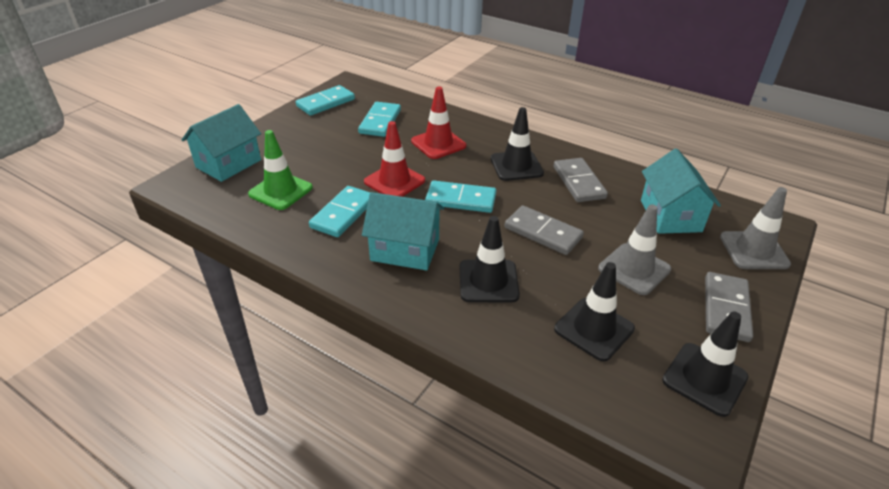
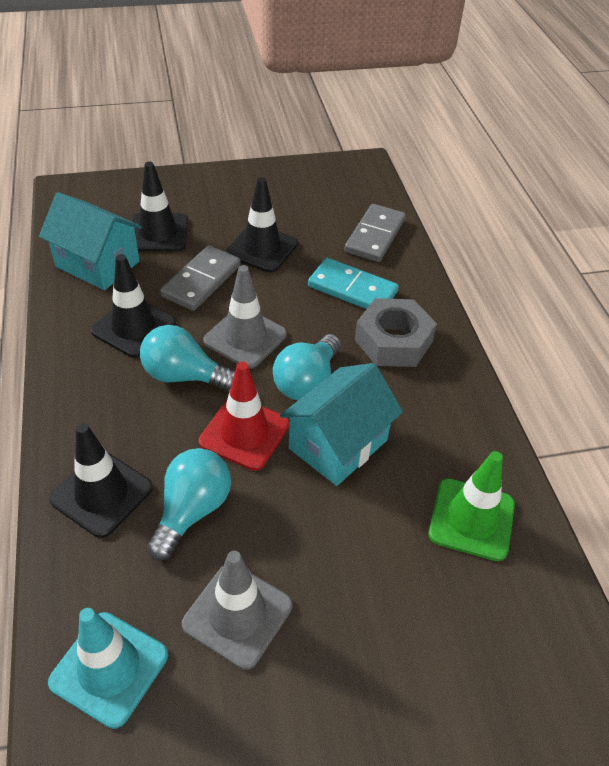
grey domino: 3 -> 2
grey nut: 0 -> 1
red traffic cone: 2 -> 1
turquoise domino: 4 -> 1
turquoise house: 3 -> 2
turquoise light bulb: 0 -> 3
turquoise traffic cone: 0 -> 1

